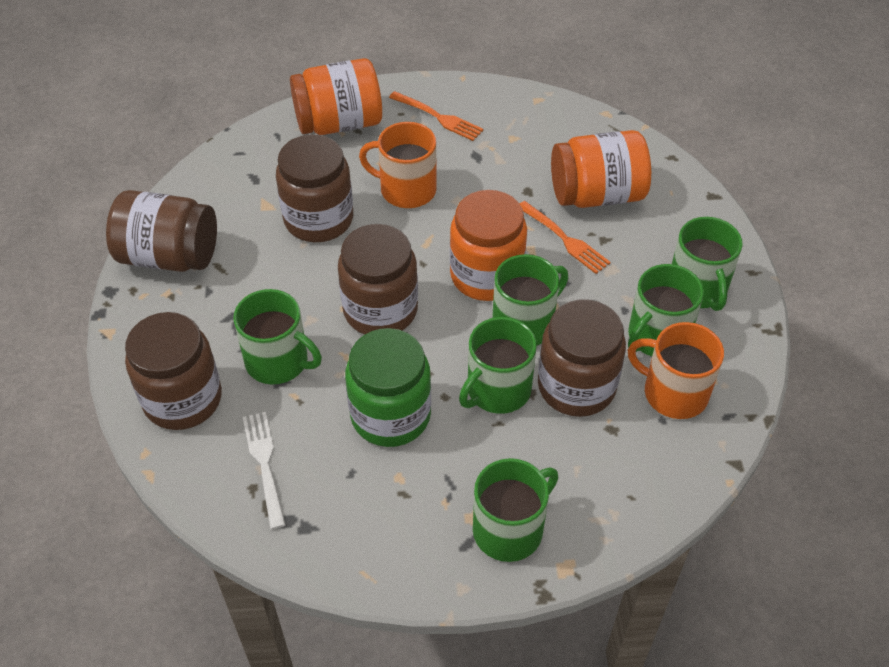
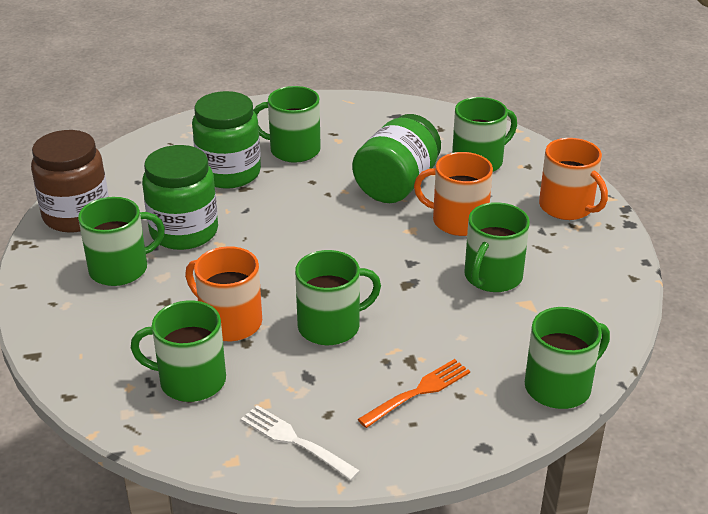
brown jar: 5 -> 1
green jar: 1 -> 3
green mug: 6 -> 7
orange fork: 2 -> 1
orange jar: 3 -> 0
orange mug: 2 -> 3

